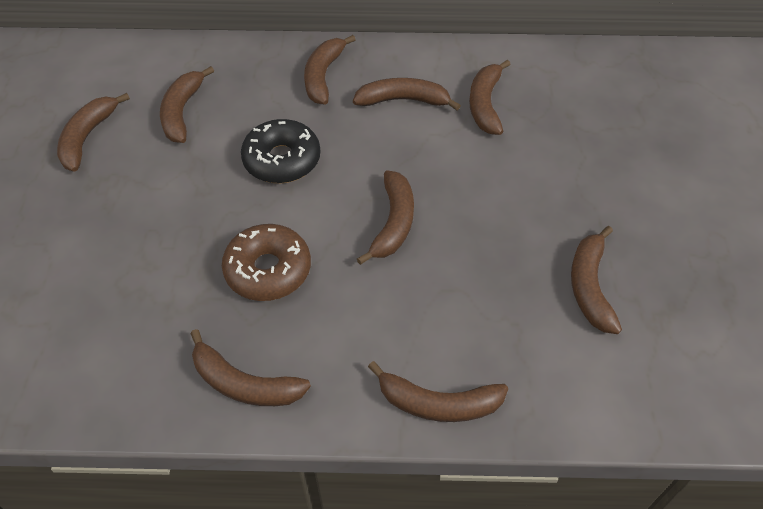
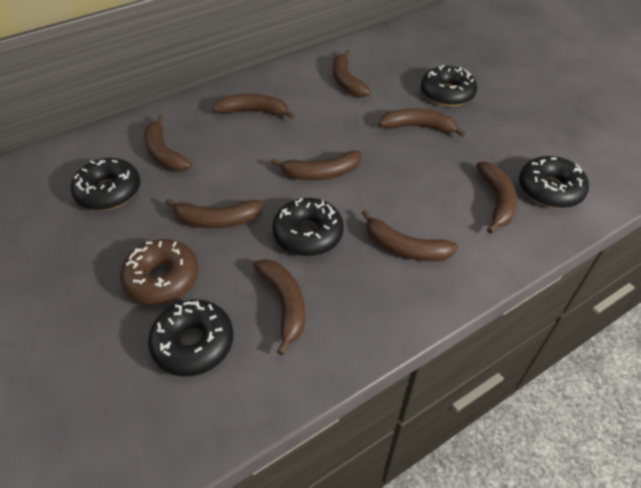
black donut: 1 -> 5

